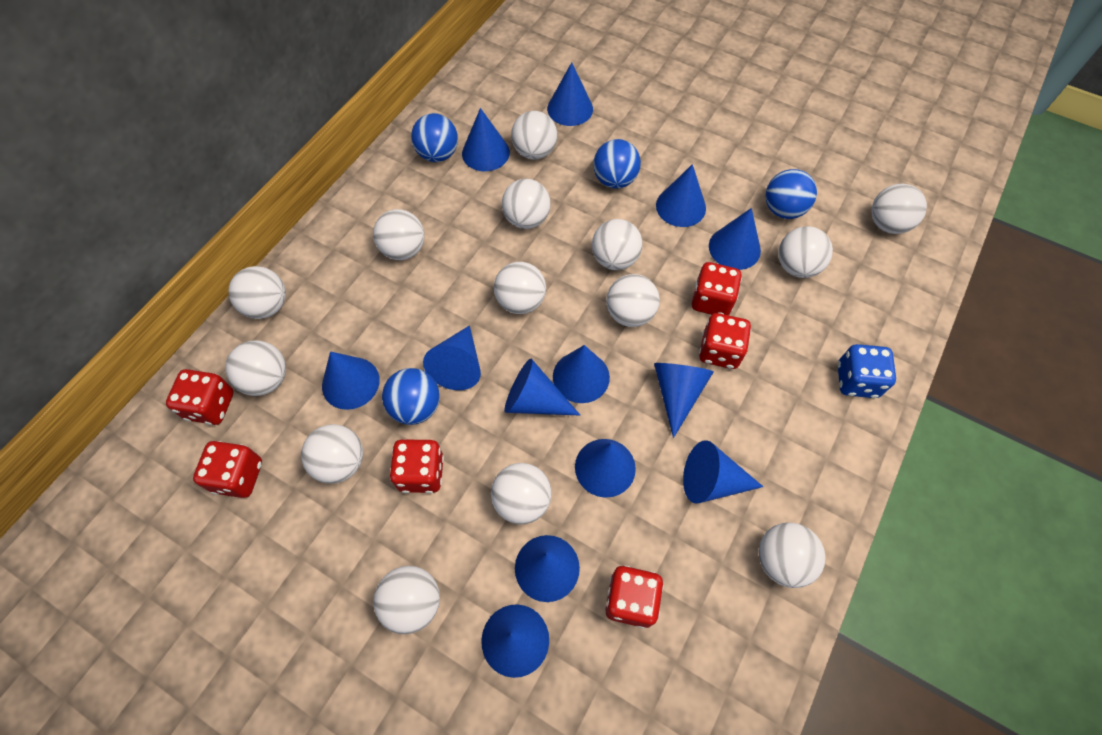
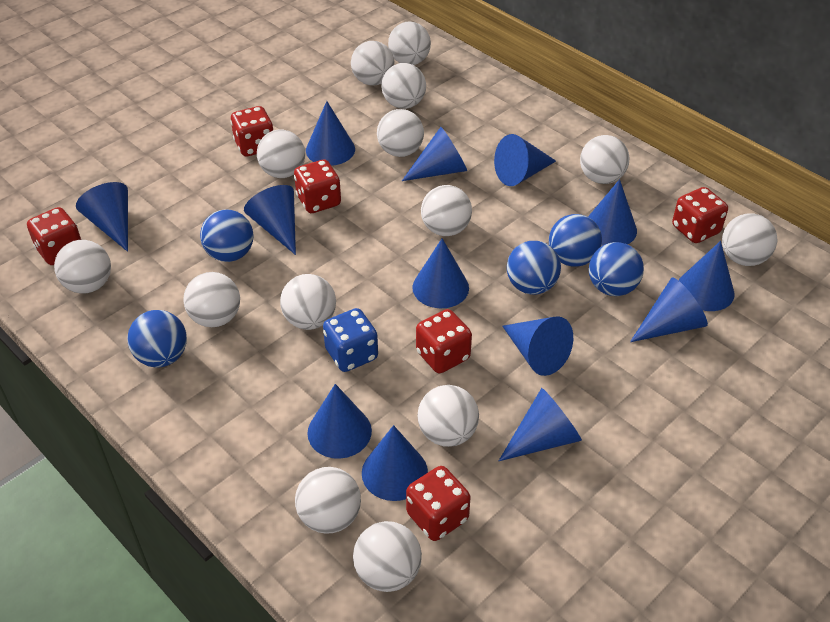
blue ball: 4 -> 5

